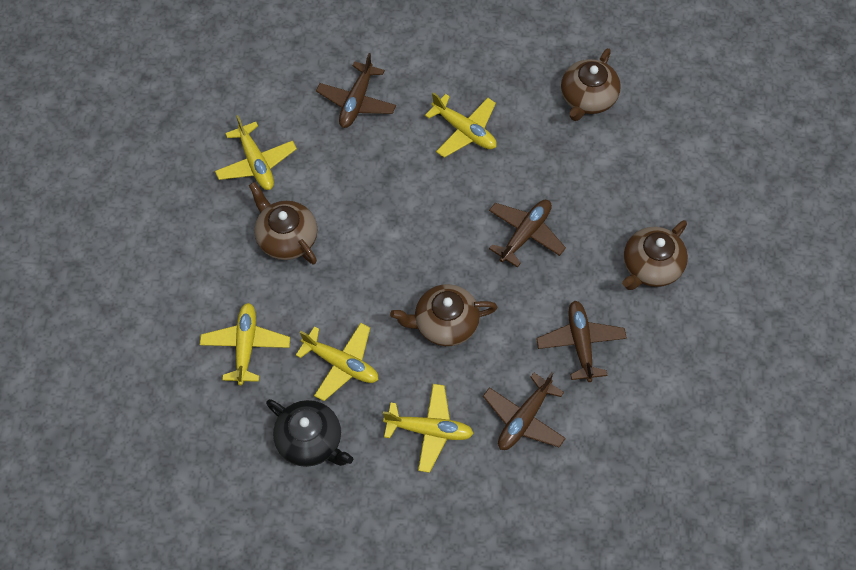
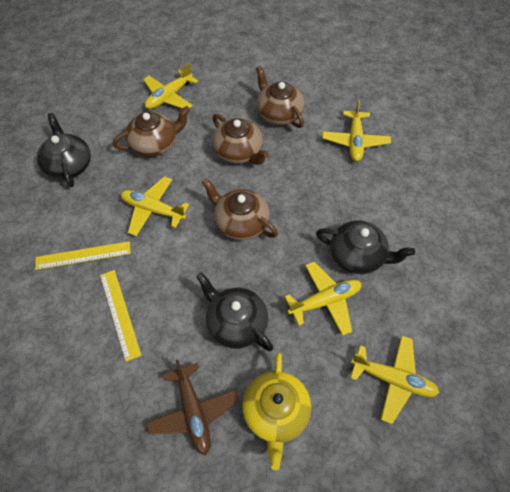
black teapot: 1 -> 3
brown plane: 4 -> 1
yellow ruler: 0 -> 2
yellow teapot: 0 -> 1

